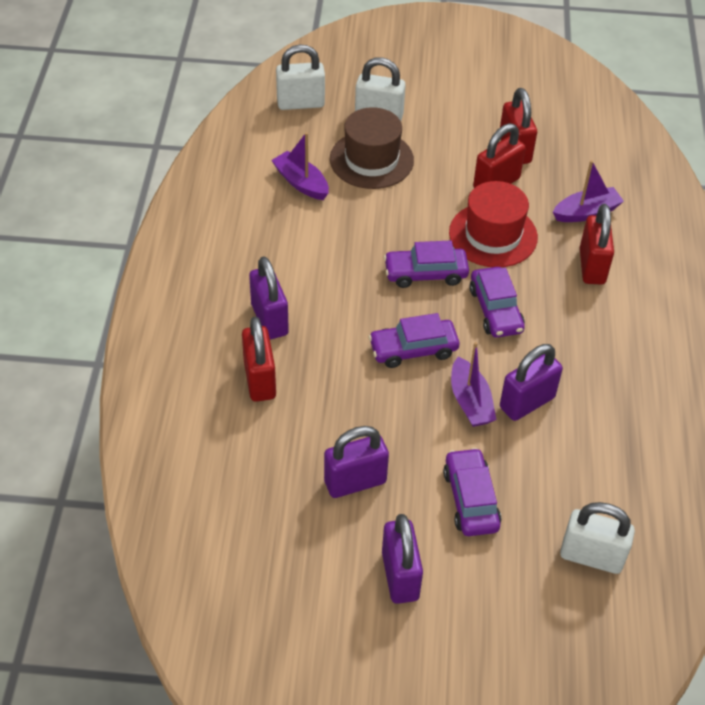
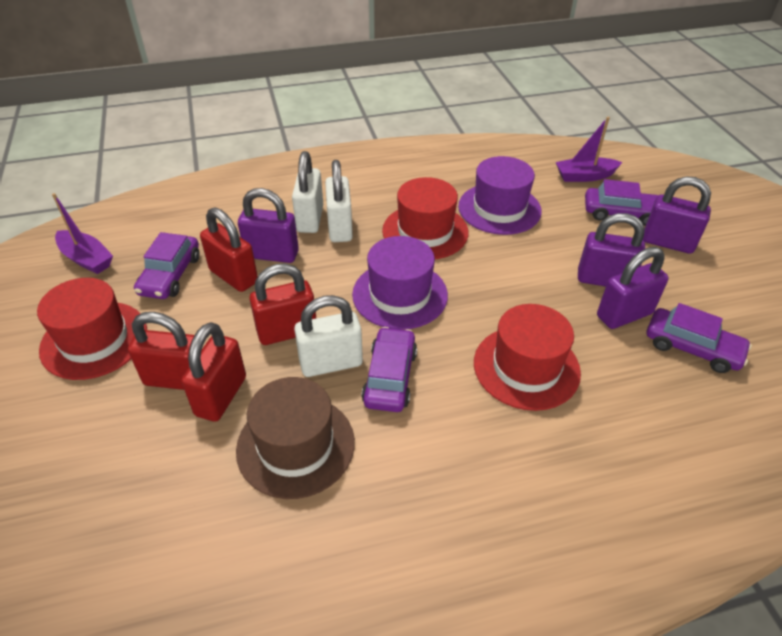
purple boat: 3 -> 2
purple hat: 0 -> 2
red hat: 1 -> 3

